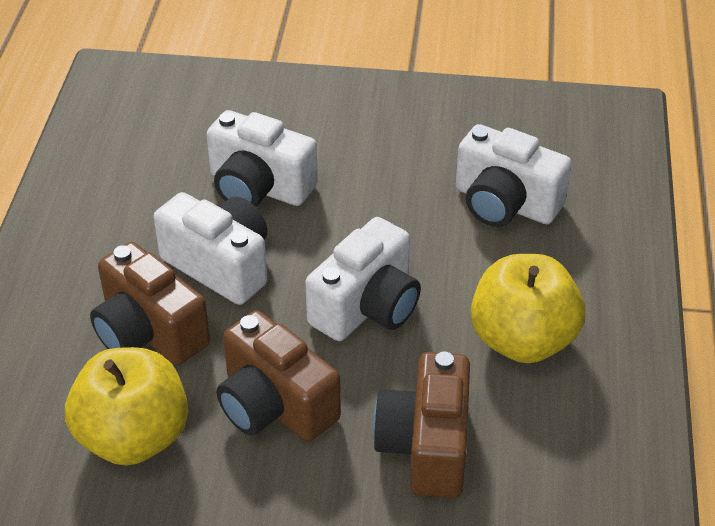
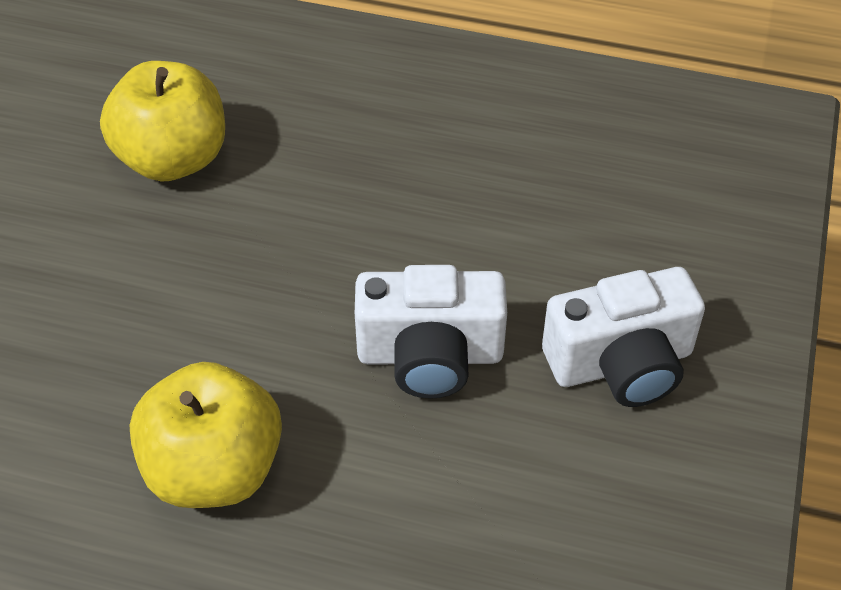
brown camera: 3 -> 0
white camera: 4 -> 2

